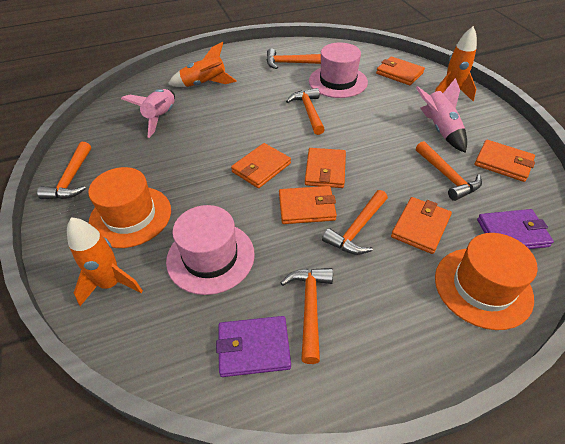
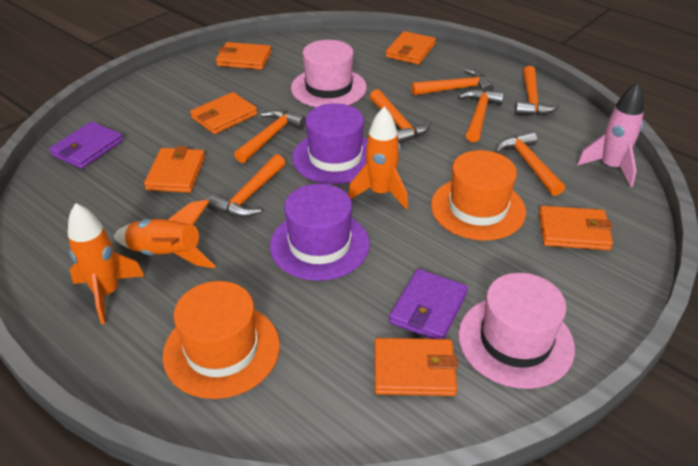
orange hammer: 6 -> 7
pink rocket: 2 -> 1
purple hat: 0 -> 2

